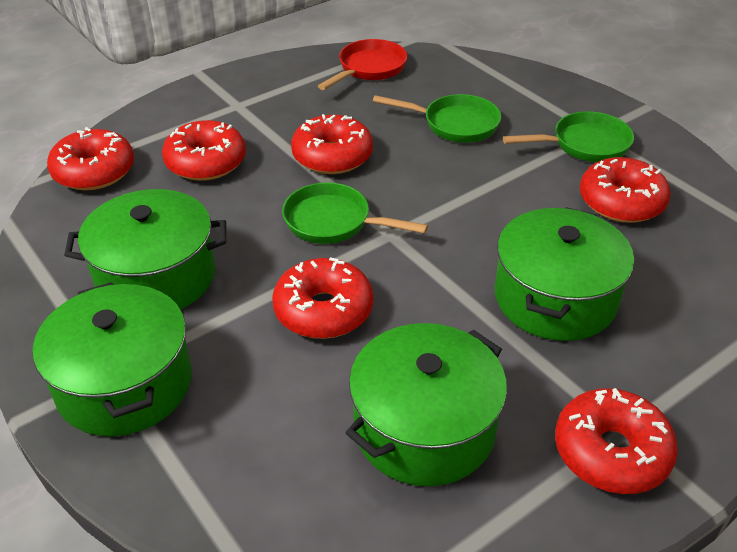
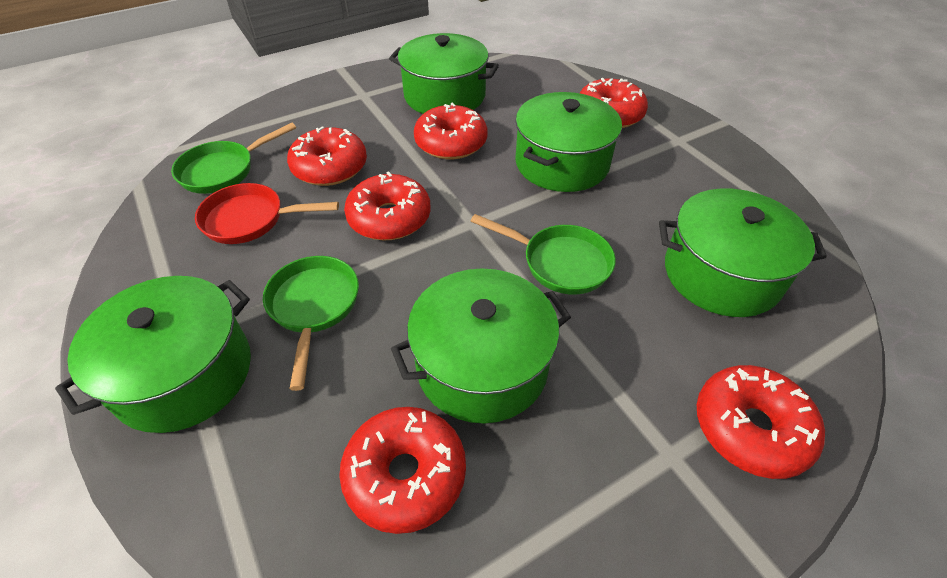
green pot: 4 -> 5

